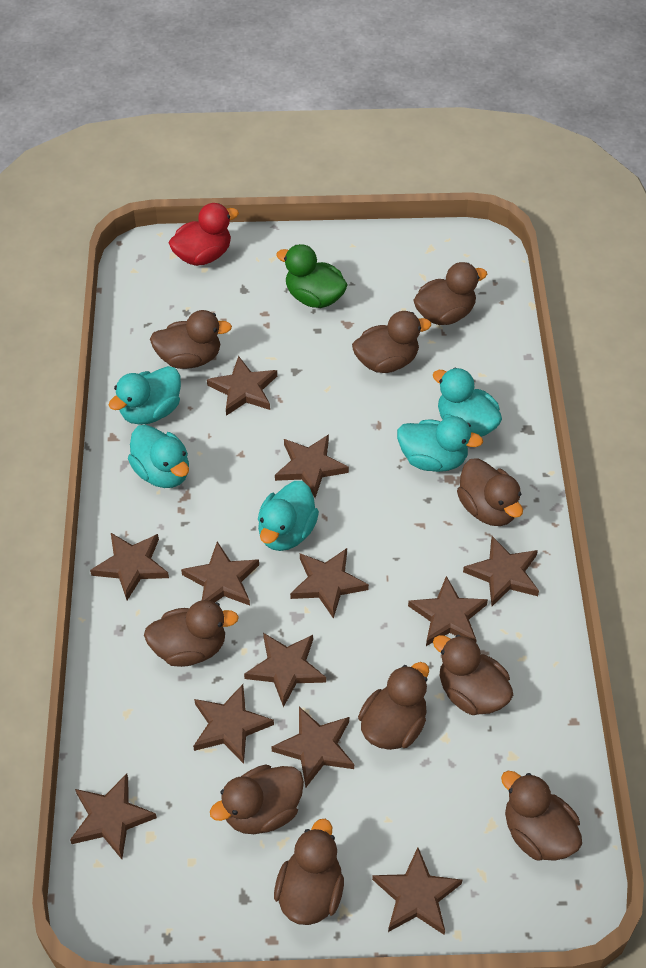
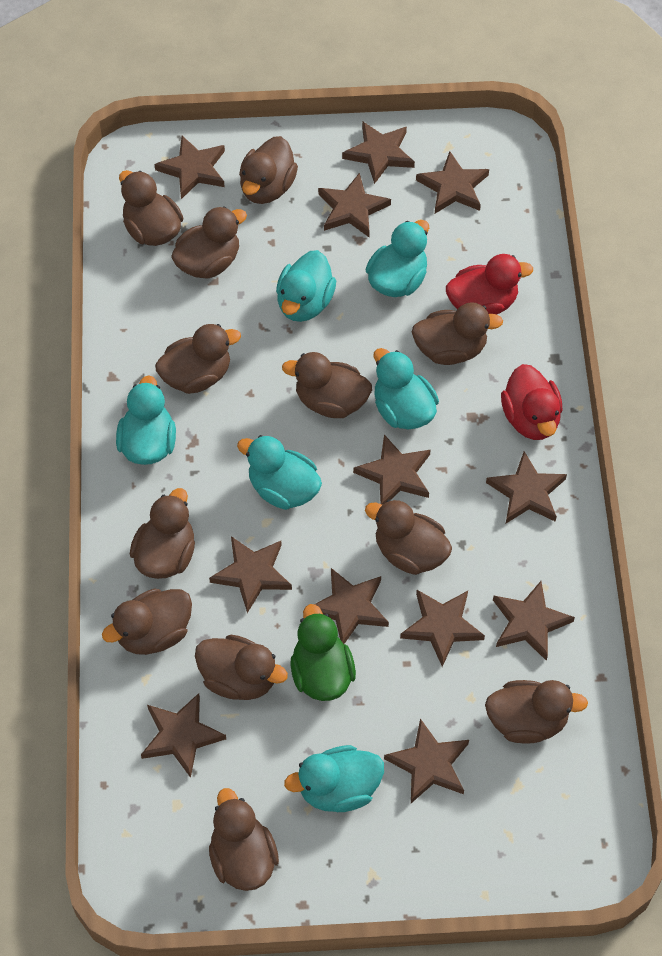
brown duck: 10 -> 12
red duck: 1 -> 2
turquoise duck: 5 -> 6

